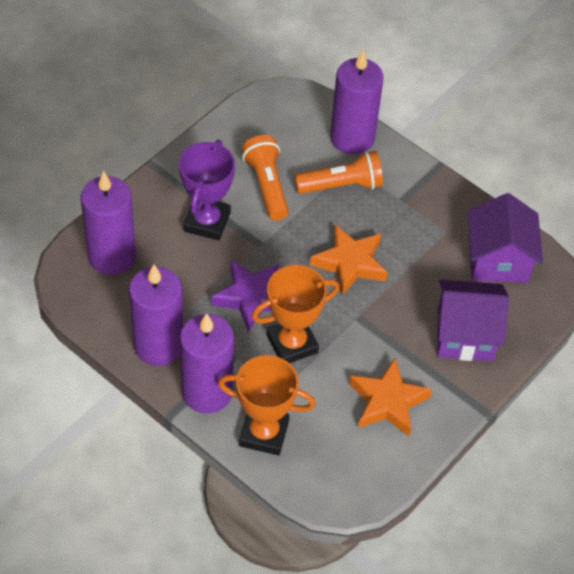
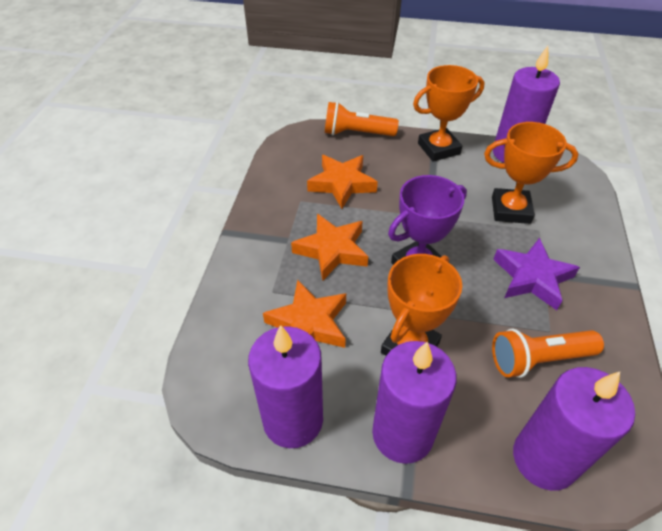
orange star: 2 -> 3
orange trophy: 2 -> 3
purple house: 2 -> 0

